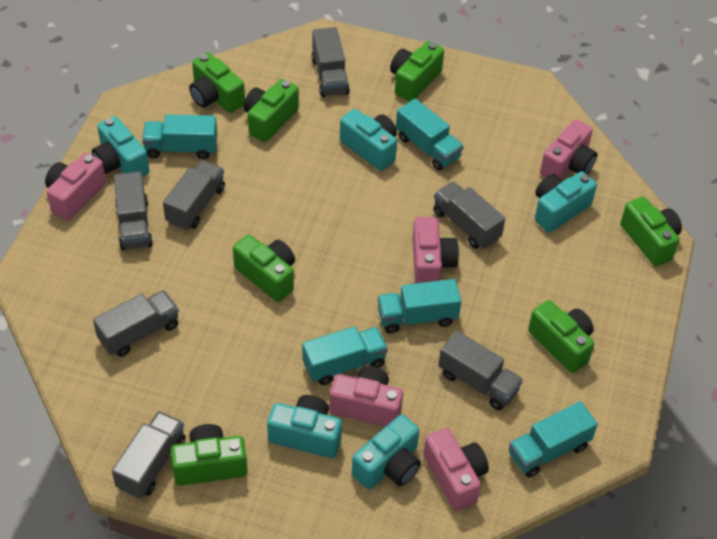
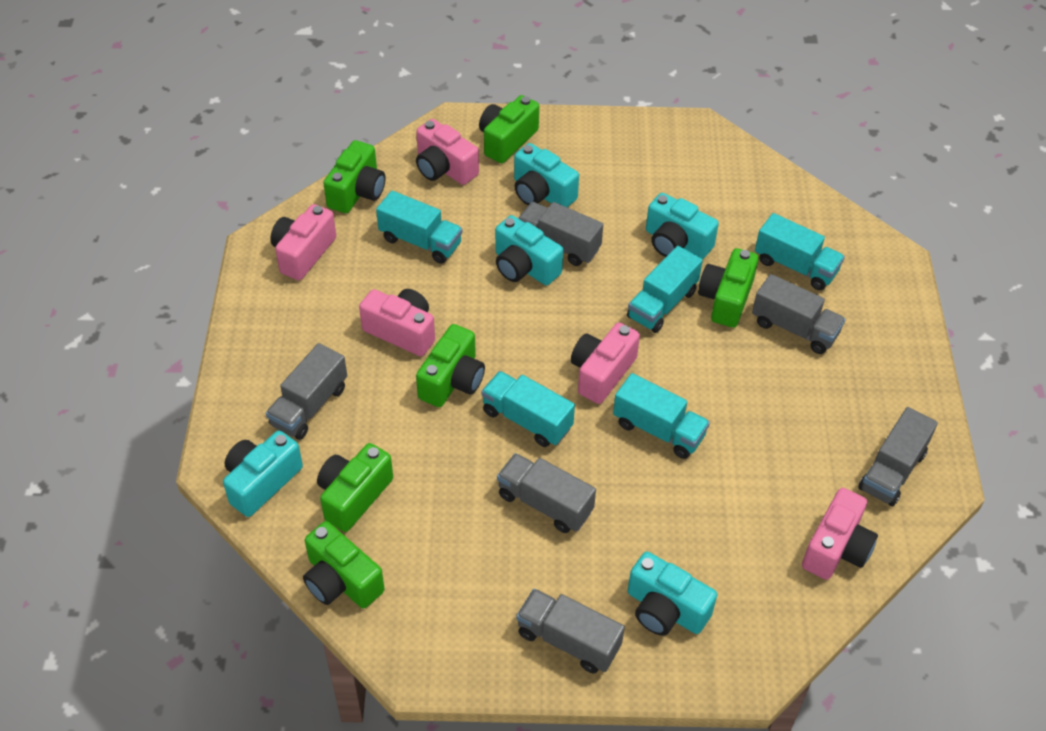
green camera: 7 -> 6
grey truck: 7 -> 6

